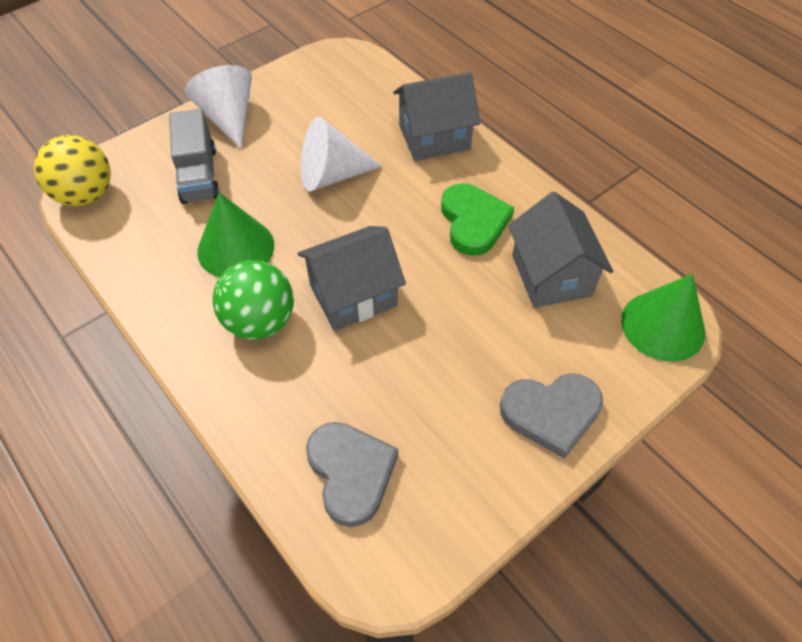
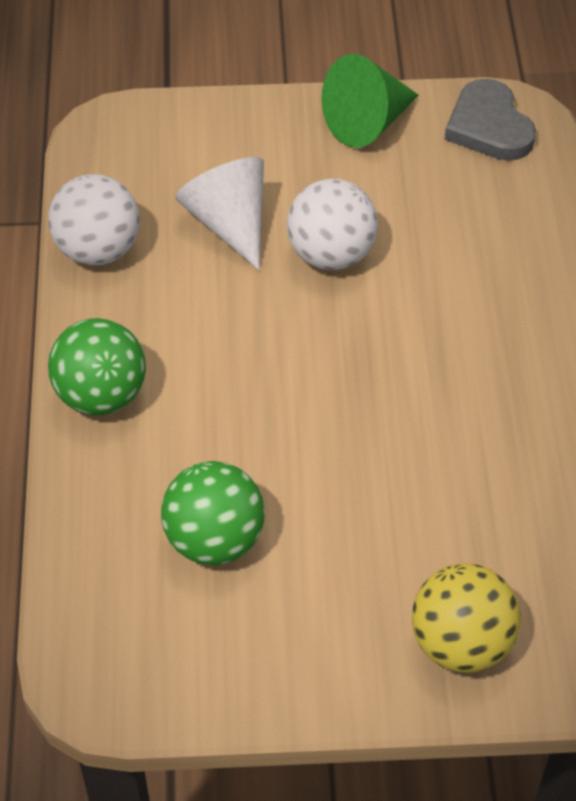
green ball: 1 -> 2
green cone: 2 -> 1
green heart: 1 -> 0
grey heart: 2 -> 1
grey house: 3 -> 0
grey truck: 1 -> 0
white ball: 0 -> 2
white cone: 2 -> 1

